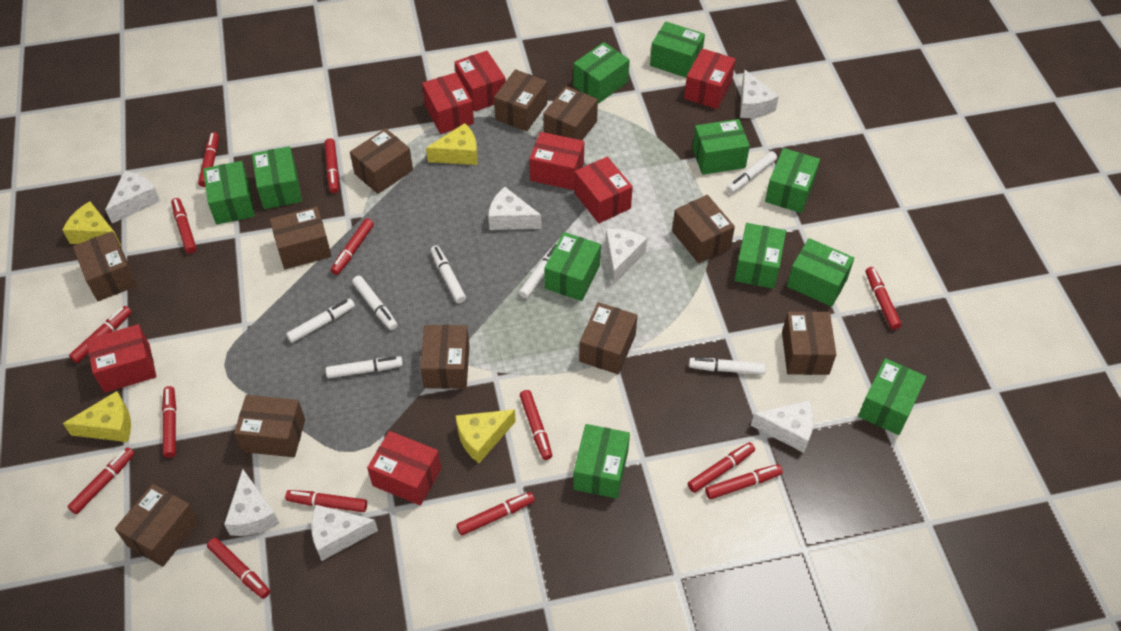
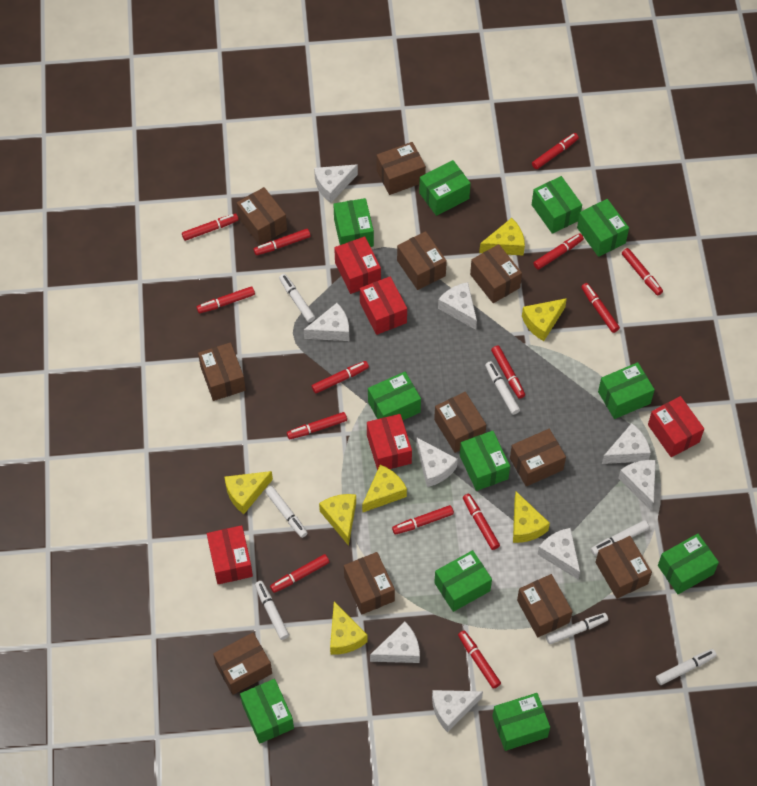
red box: 7 -> 5
white cheese: 7 -> 9
yellow cheese: 4 -> 7

